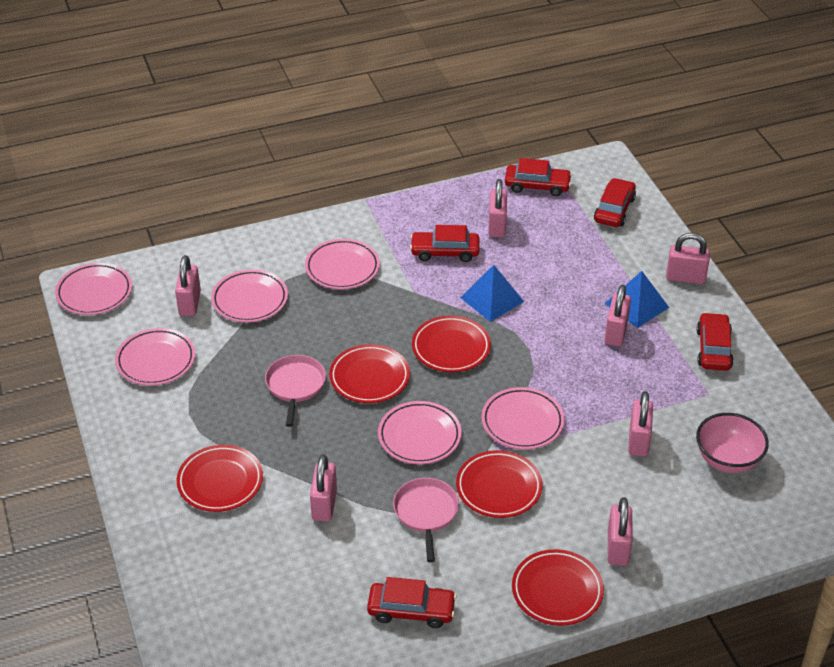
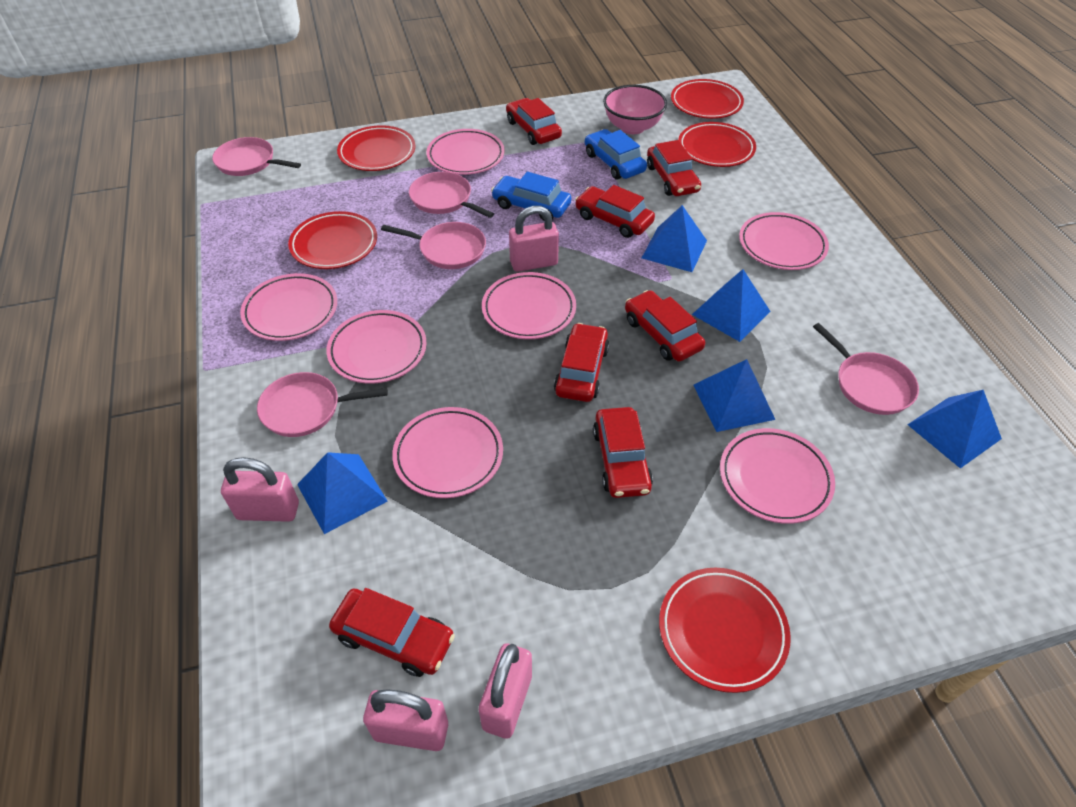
blue car: 0 -> 2
blue pyramid: 2 -> 5
pink padlock: 7 -> 4
pink pan: 2 -> 5
pink plate: 6 -> 7
red car: 5 -> 7

